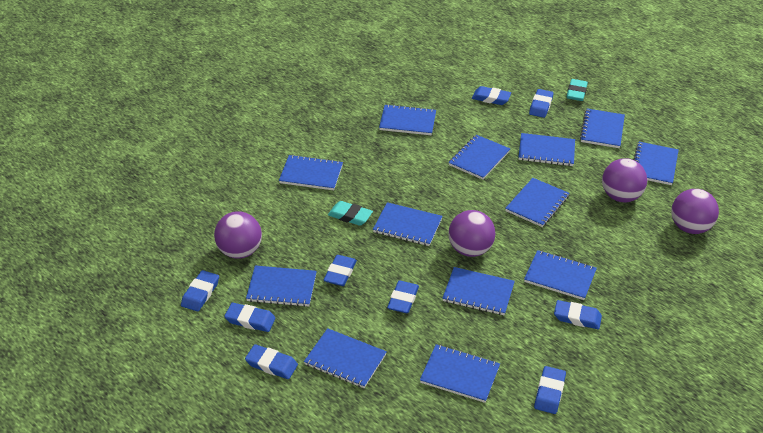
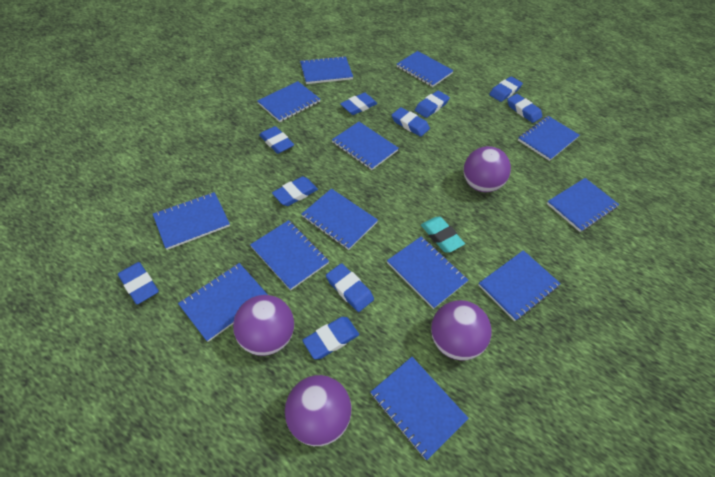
blue eraser: 9 -> 10
turquoise eraser: 2 -> 1

